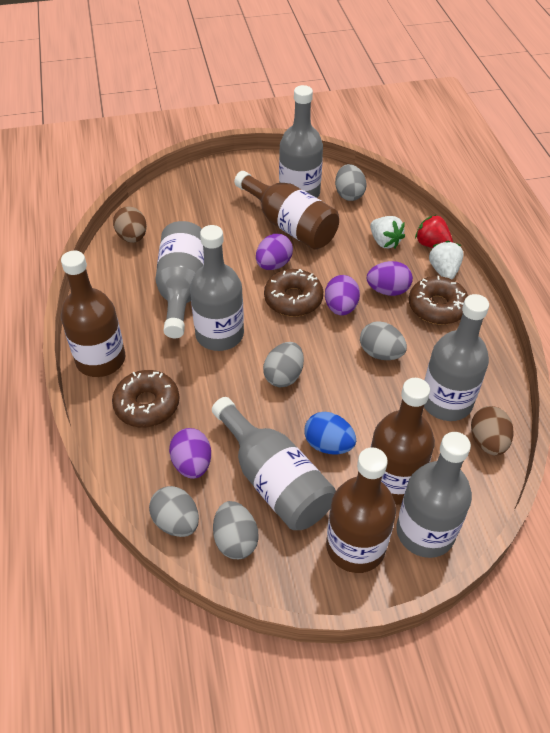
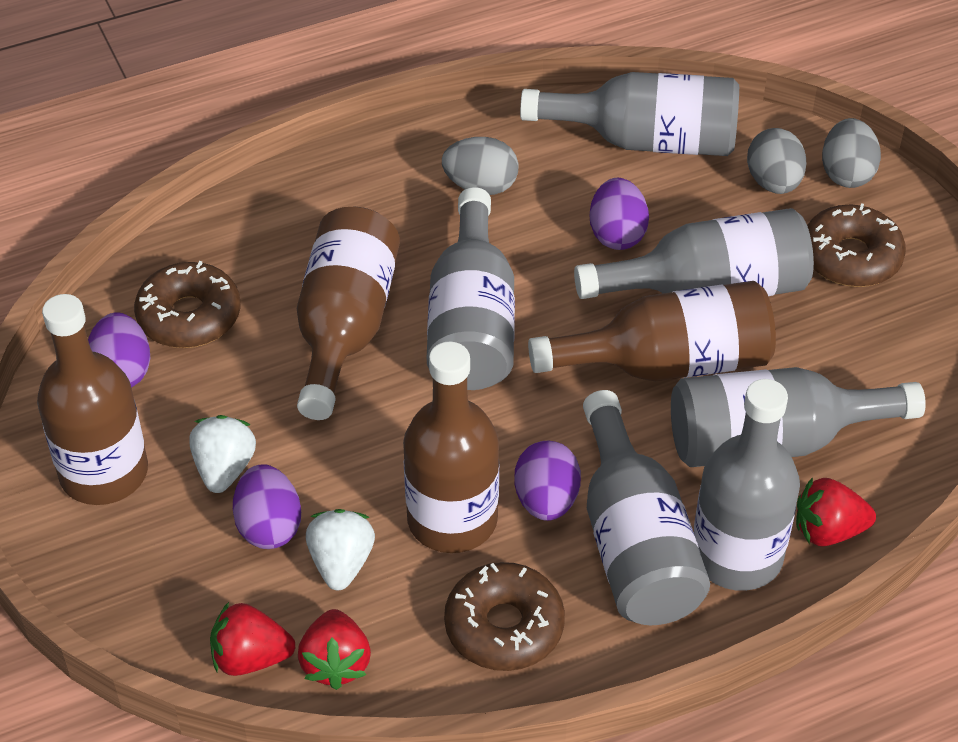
blue egg: 1 -> 0
brown egg: 2 -> 0
grey egg: 5 -> 3
red strawberry: 1 -> 3

